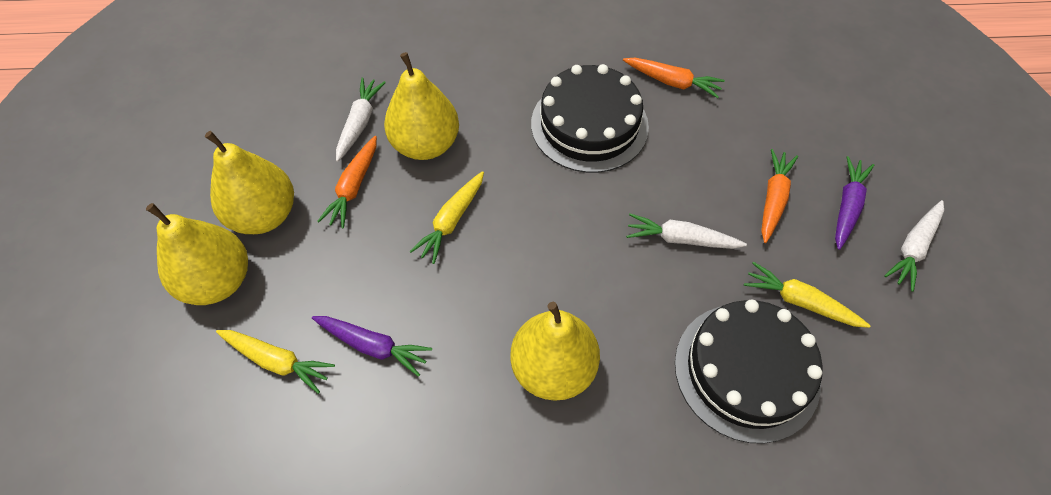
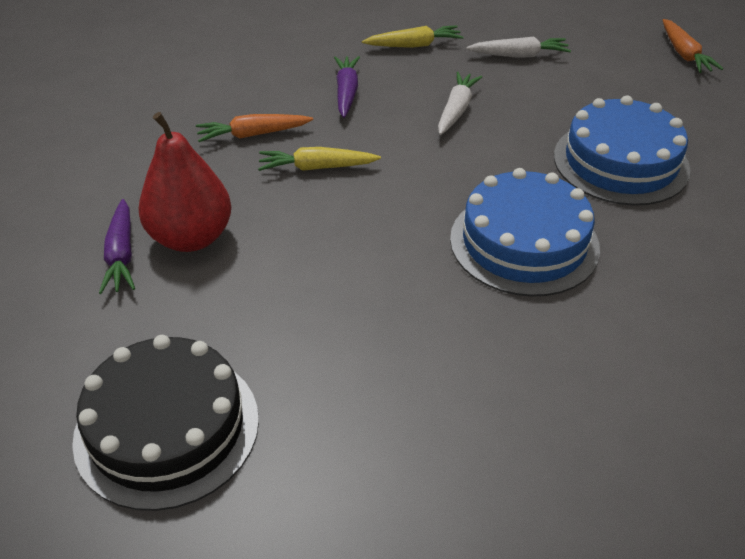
black cake: 2 -> 1
blue cake: 0 -> 2
orange carrot: 3 -> 2
red pear: 0 -> 1
white carrot: 3 -> 2
yellow carrot: 3 -> 2
yellow pear: 4 -> 0

